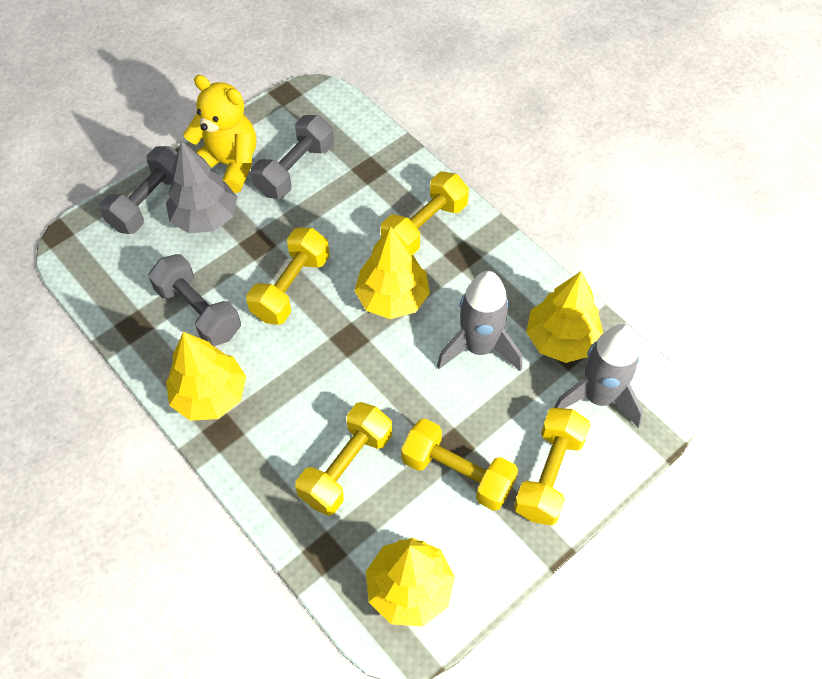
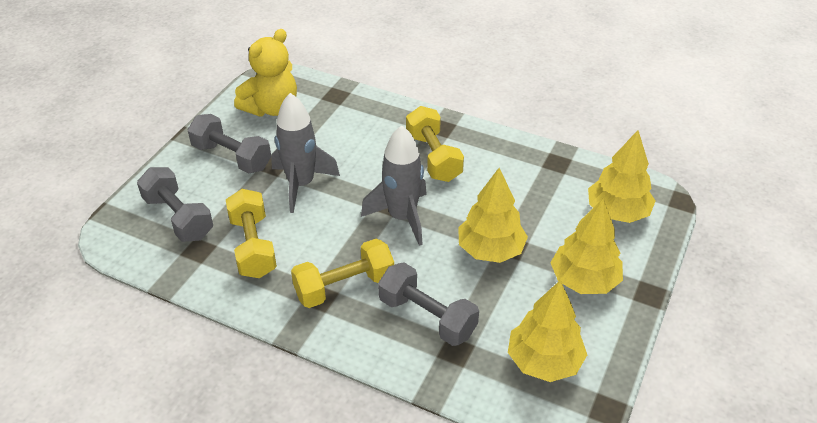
grey tree: 1 -> 0
yellow dumbbell: 5 -> 3

